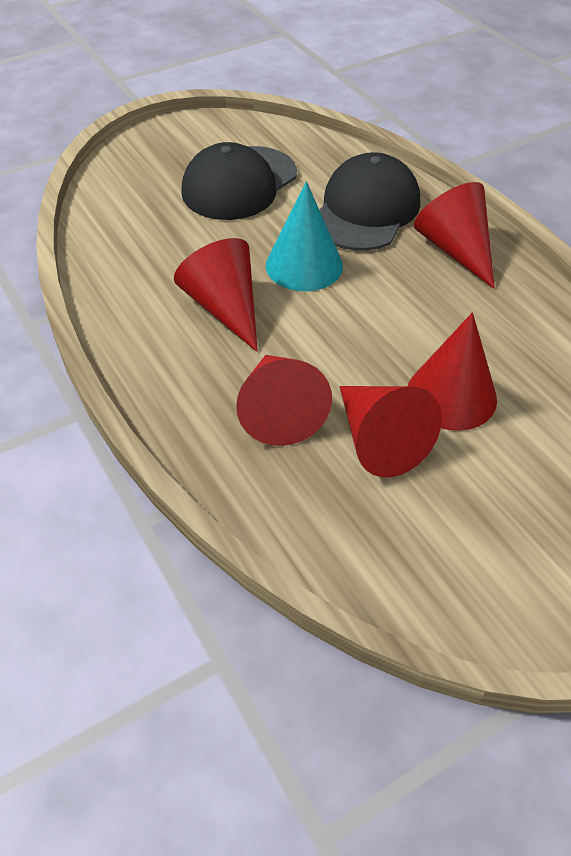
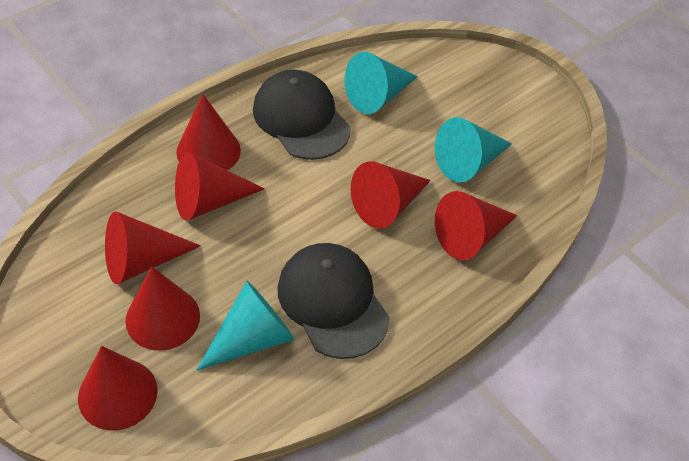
red cone: 5 -> 7
turquoise cone: 1 -> 3

